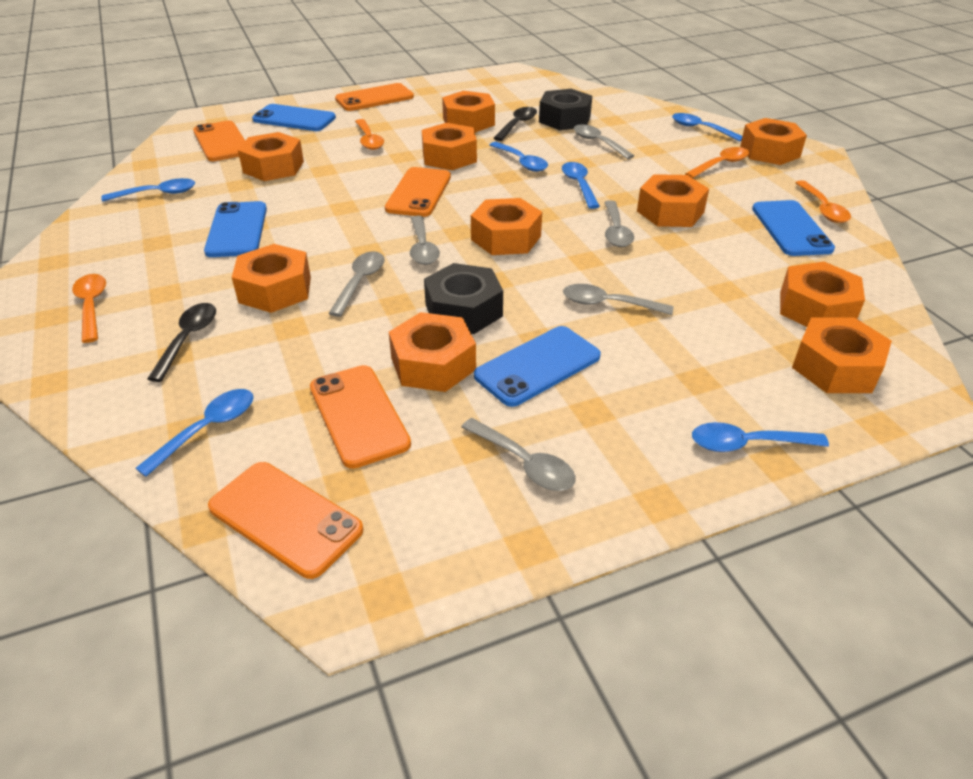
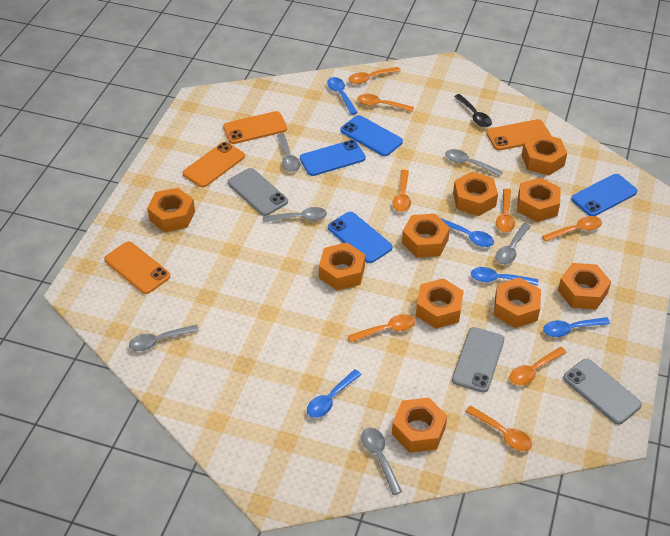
black nut: 2 -> 0
black spoon: 2 -> 1
blue spoon: 6 -> 5
grey phone: 0 -> 3
orange phone: 5 -> 4
orange spoon: 4 -> 8

